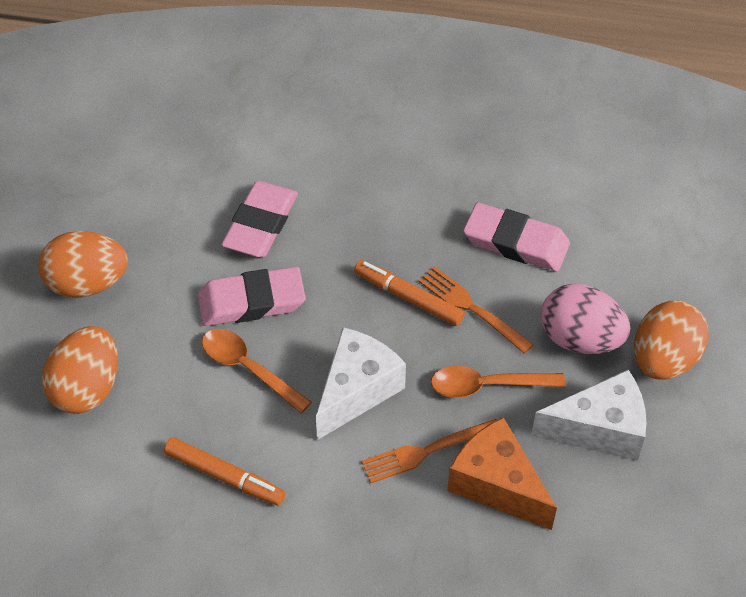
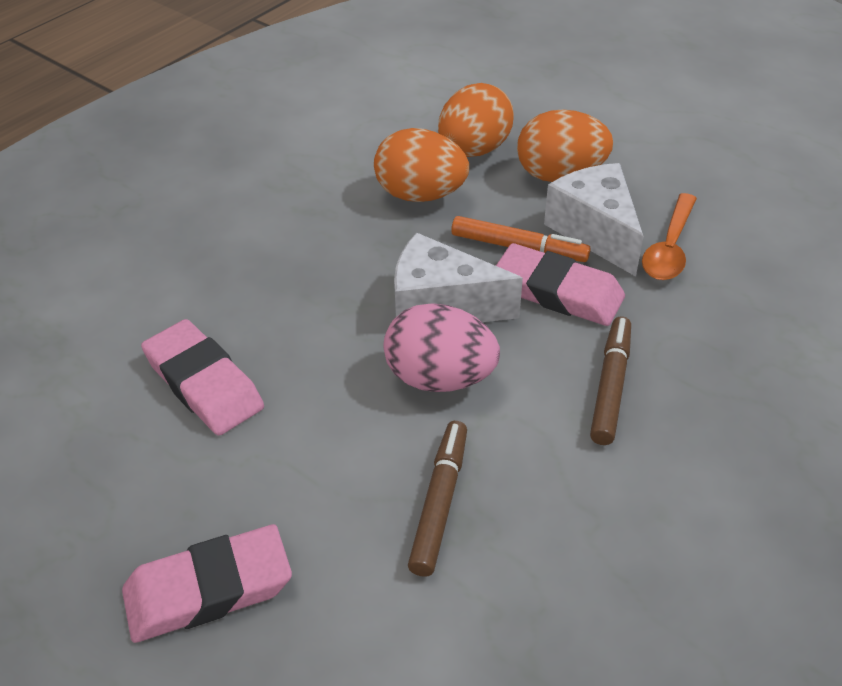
brown marker: 0 -> 2
orange cheese: 1 -> 0
orange fork: 2 -> 0
orange marker: 2 -> 1
orange spoon: 2 -> 1

